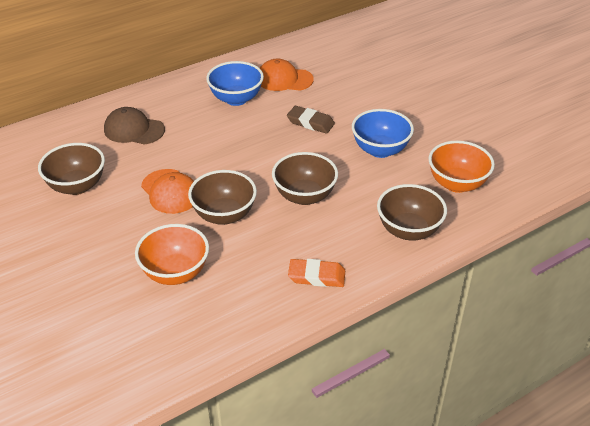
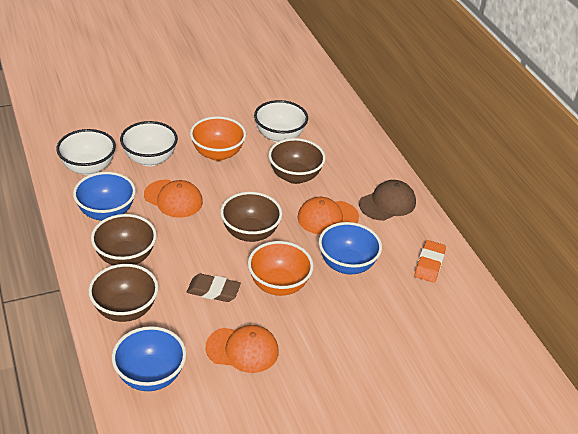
blue bowl: 2 -> 3
orange cap: 2 -> 3
white bowl: 0 -> 3

